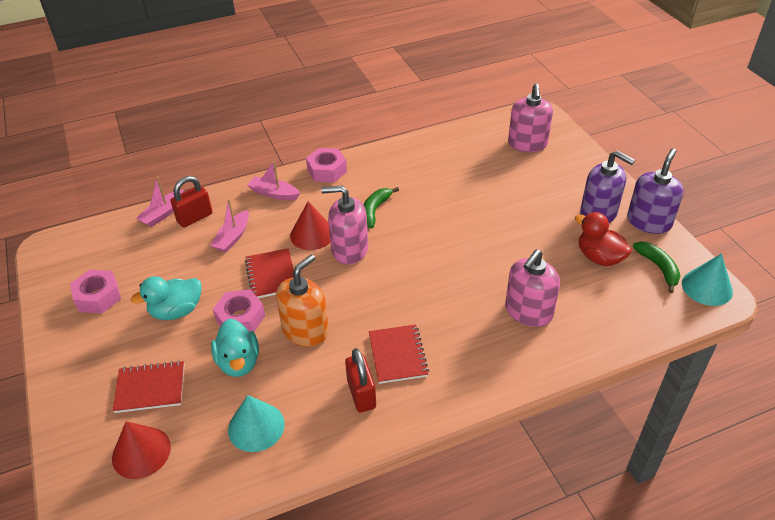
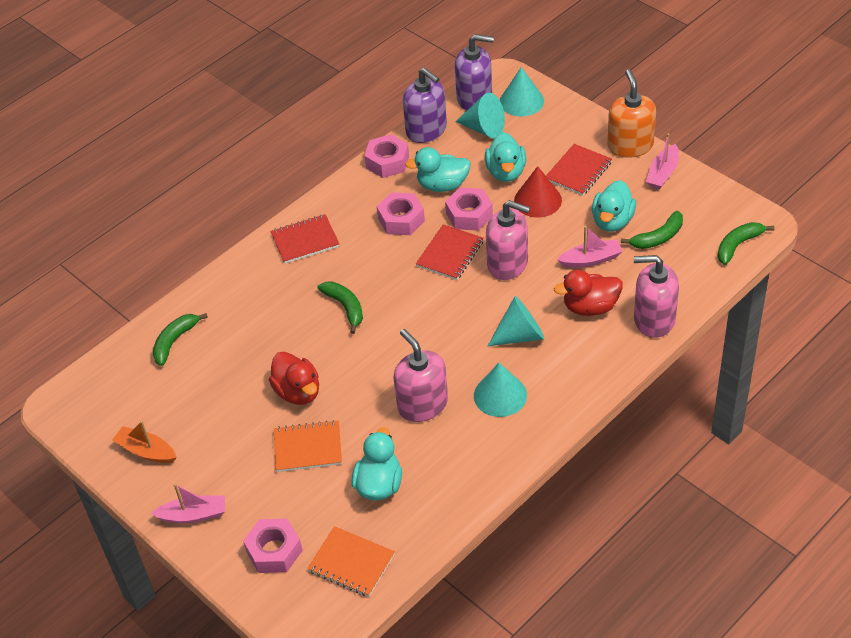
green banana: 2 -> 4
orange boat: 0 -> 1
orange notebook: 0 -> 2
pink nut: 3 -> 4
red cone: 2 -> 1
red duck: 1 -> 2
red padlock: 2 -> 0
turquoise cone: 2 -> 4
turquoise duck: 2 -> 4

